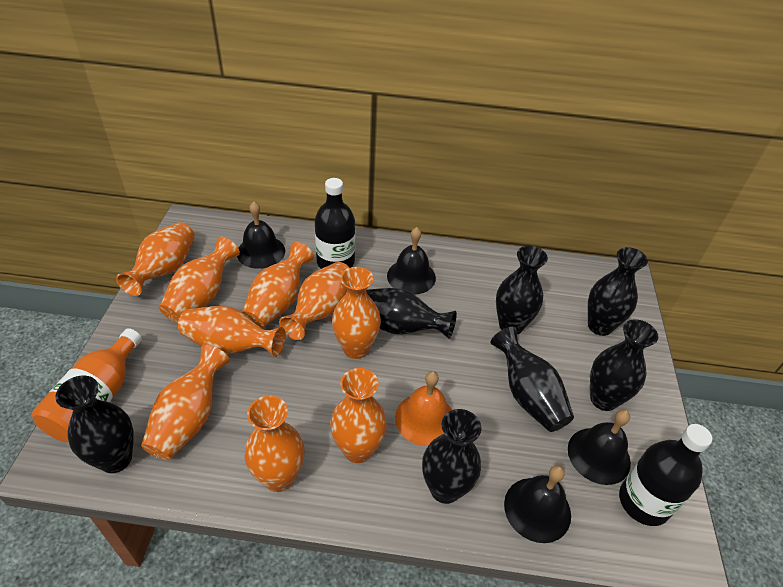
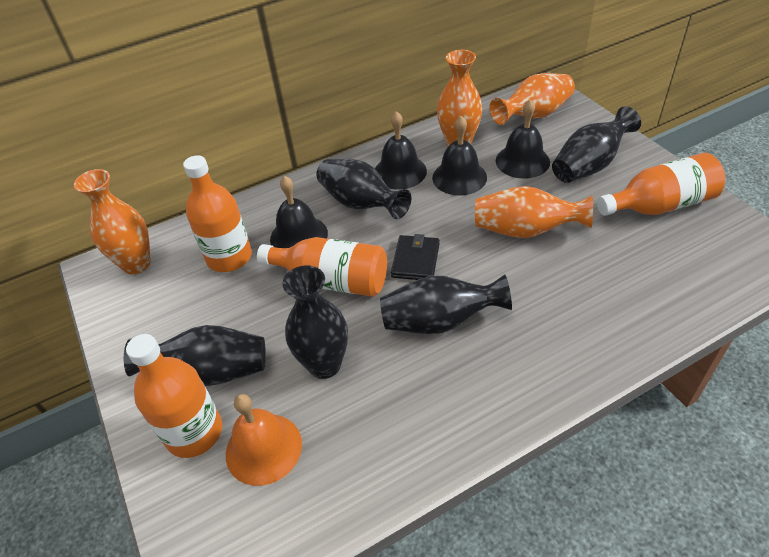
black bottle: 2 -> 0
black vase: 7 -> 5
black wallet: 0 -> 1
orange bottle: 1 -> 4
orange vase: 9 -> 4

